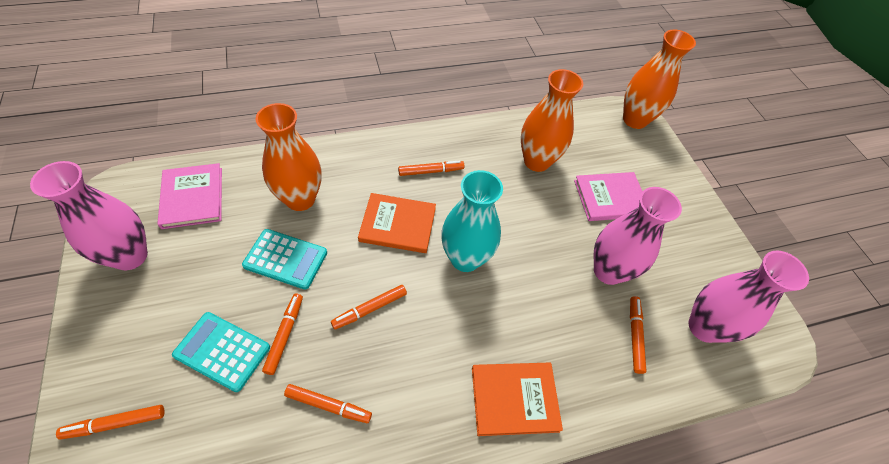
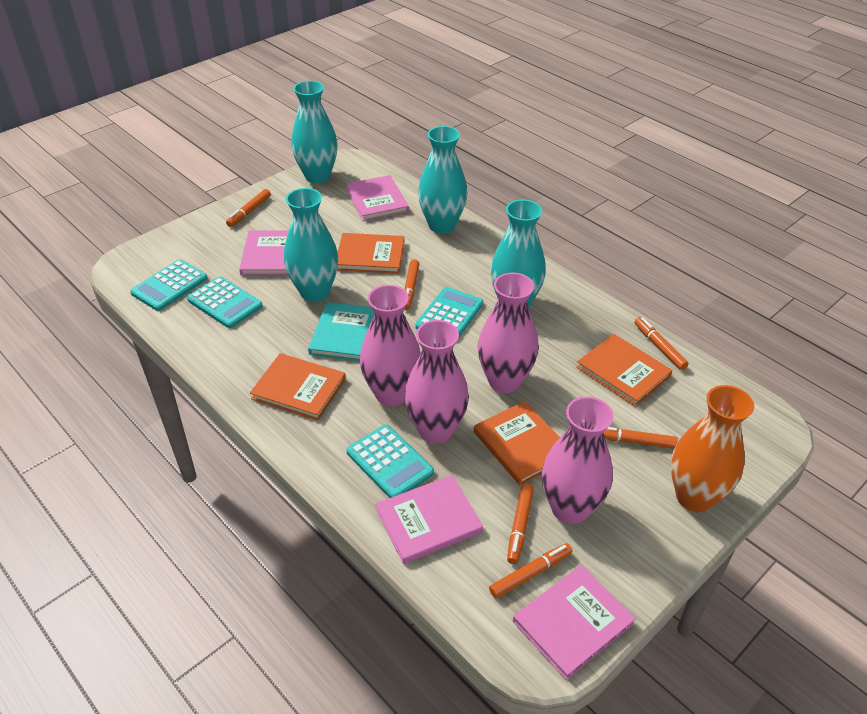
orange book: 2 -> 4
orange vase: 3 -> 1
pink book: 2 -> 4
pink vase: 3 -> 4
turquoise book: 0 -> 1
turquoise calculator: 2 -> 4
turquoise vase: 1 -> 4

